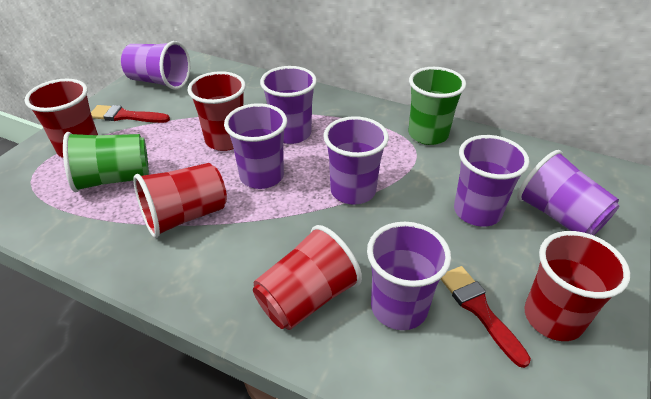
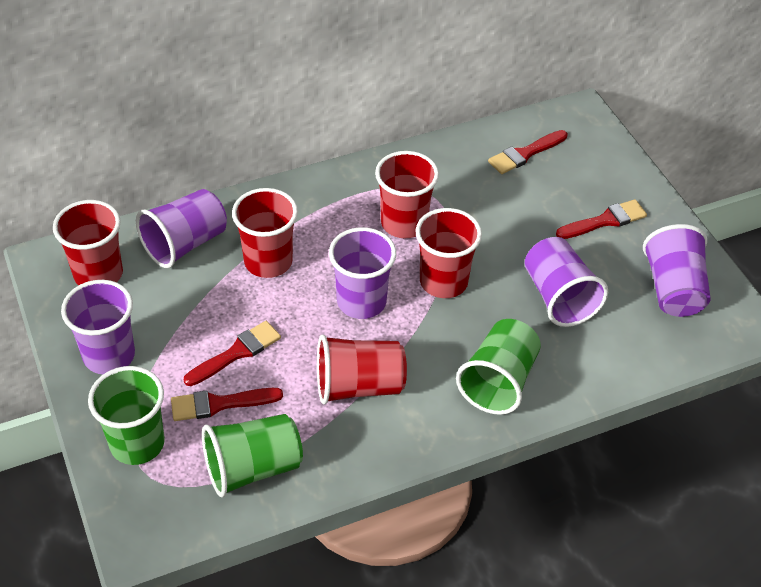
green cup: 2 -> 3
purple cup: 7 -> 5
red brush: 2 -> 4

